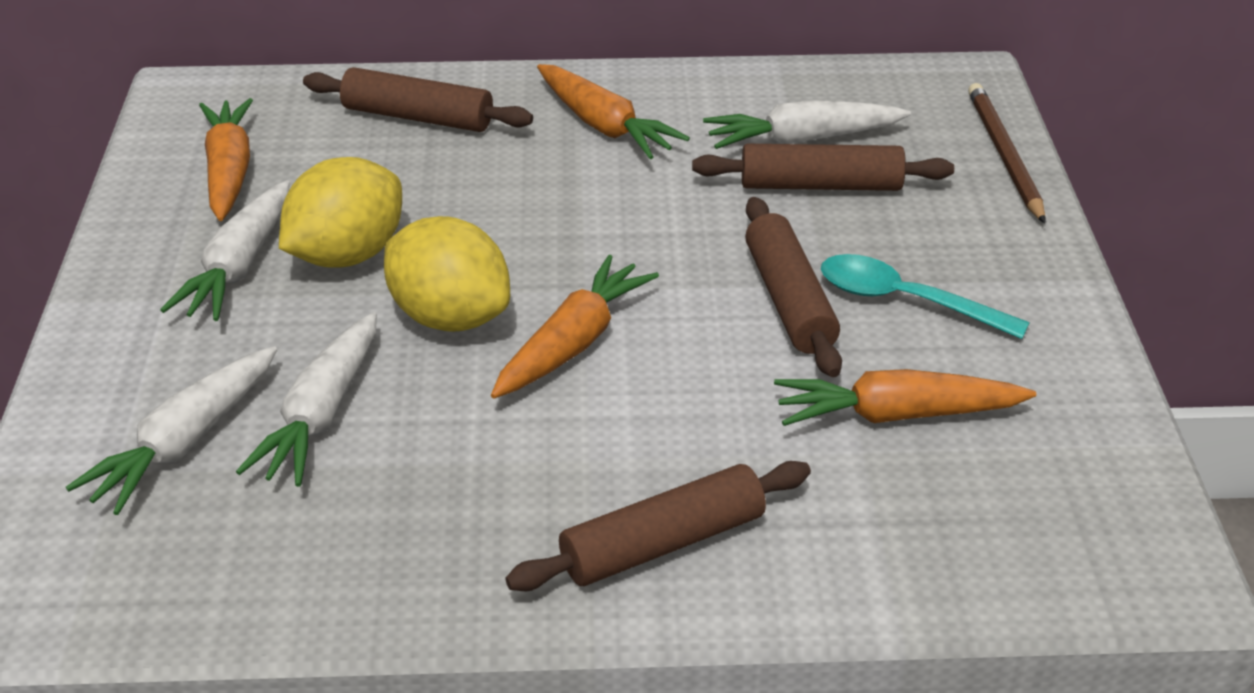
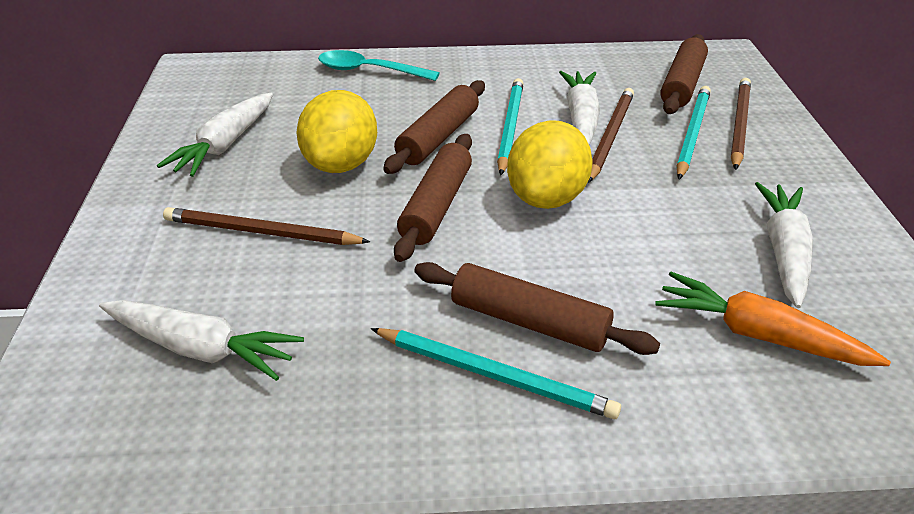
brown pencil: 1 -> 3
orange carrot: 4 -> 1
turquoise pencil: 0 -> 3

